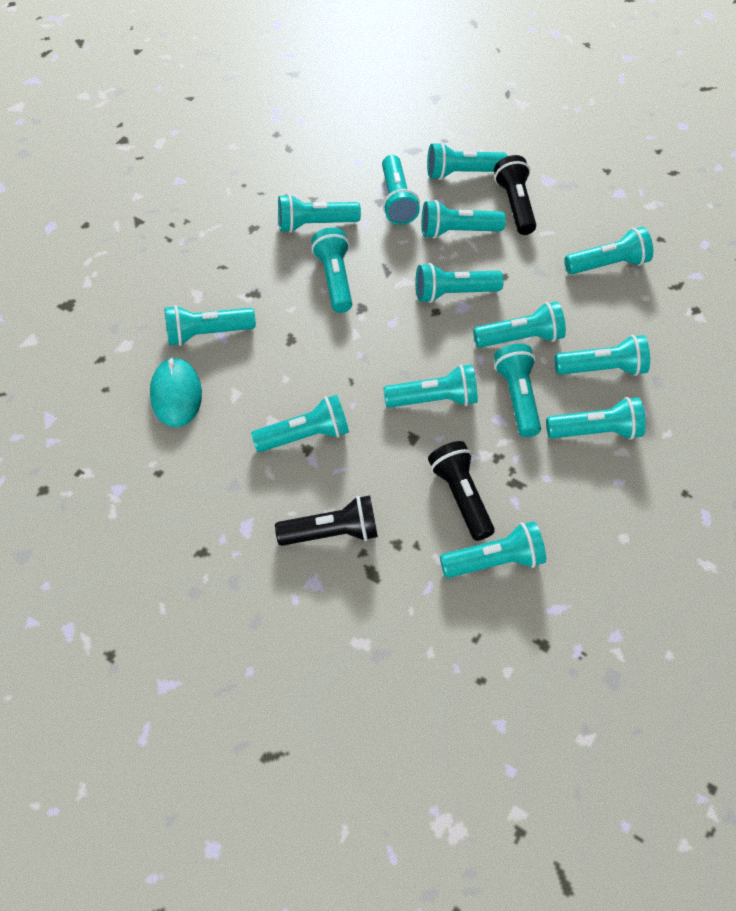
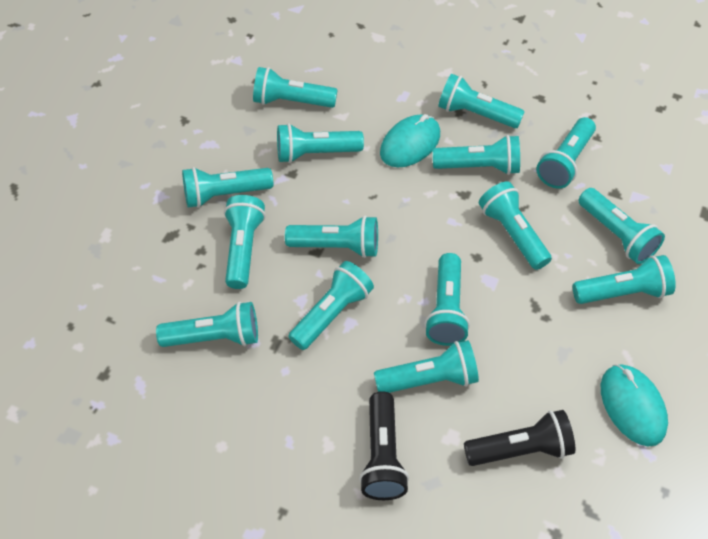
black flashlight: 3 -> 2
turquoise mouse: 1 -> 2

